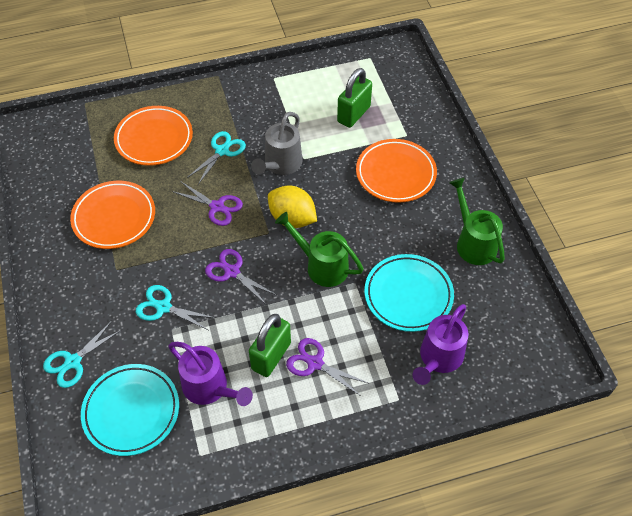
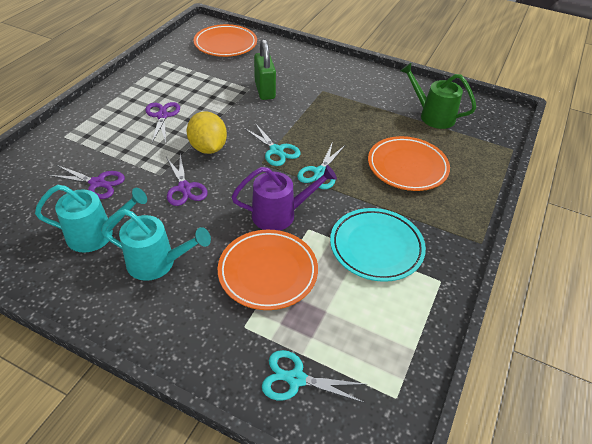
green padlock: 2 -> 1
green watering can: 2 -> 1
grey watering can: 1 -> 0
purple watering can: 2 -> 1
turquoise plate: 2 -> 1
turquoise watering can: 0 -> 2

